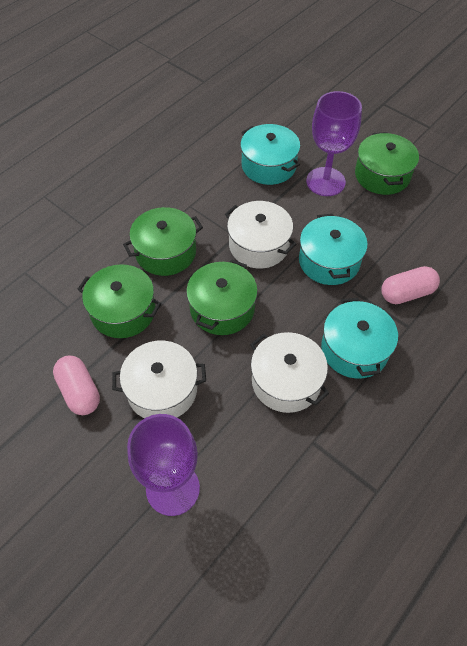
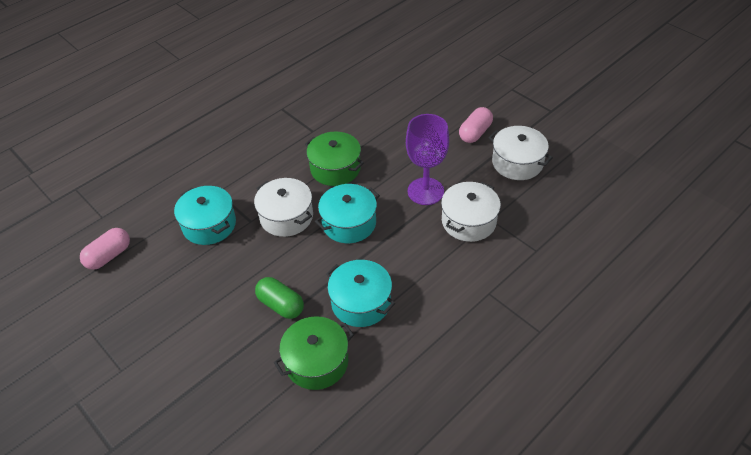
green capsule: 0 -> 1
green pot: 4 -> 2
purple goblet: 2 -> 1

